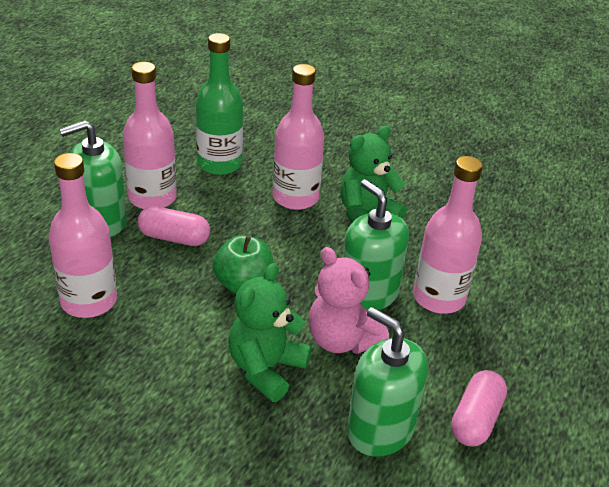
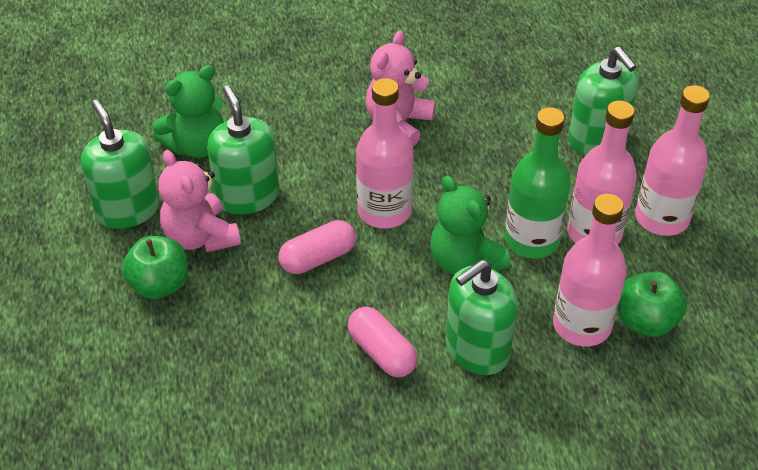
green apple: 1 -> 2
green soap dispenser: 3 -> 4
pink teddy bear: 1 -> 2

